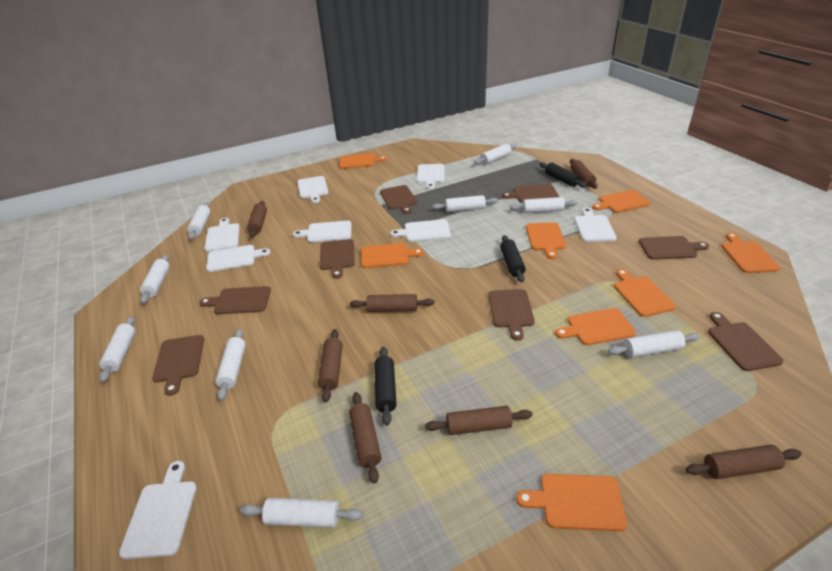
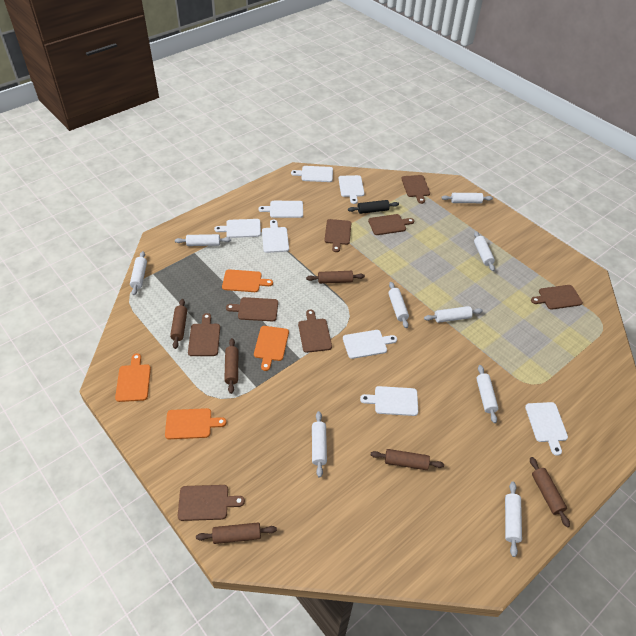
black rolling pin: 3 -> 1
brown rolling pin: 7 -> 6
orange cutting board: 8 -> 4

